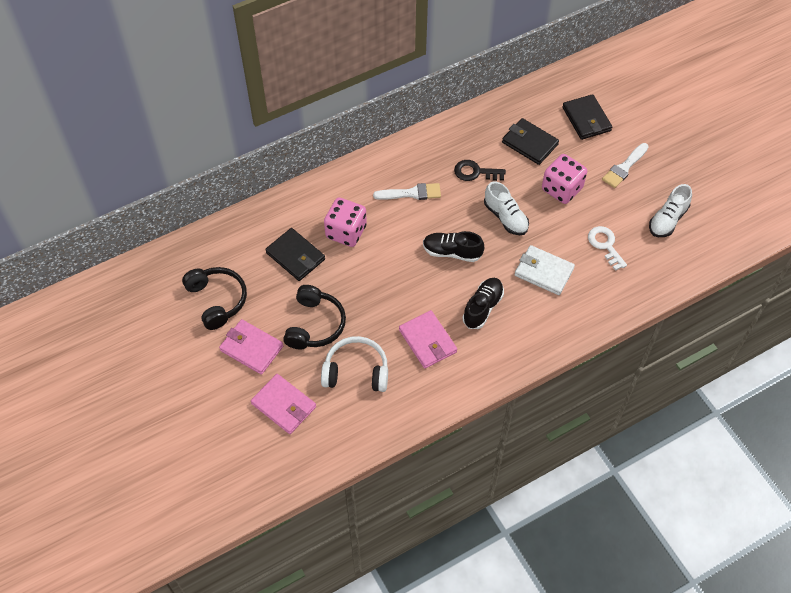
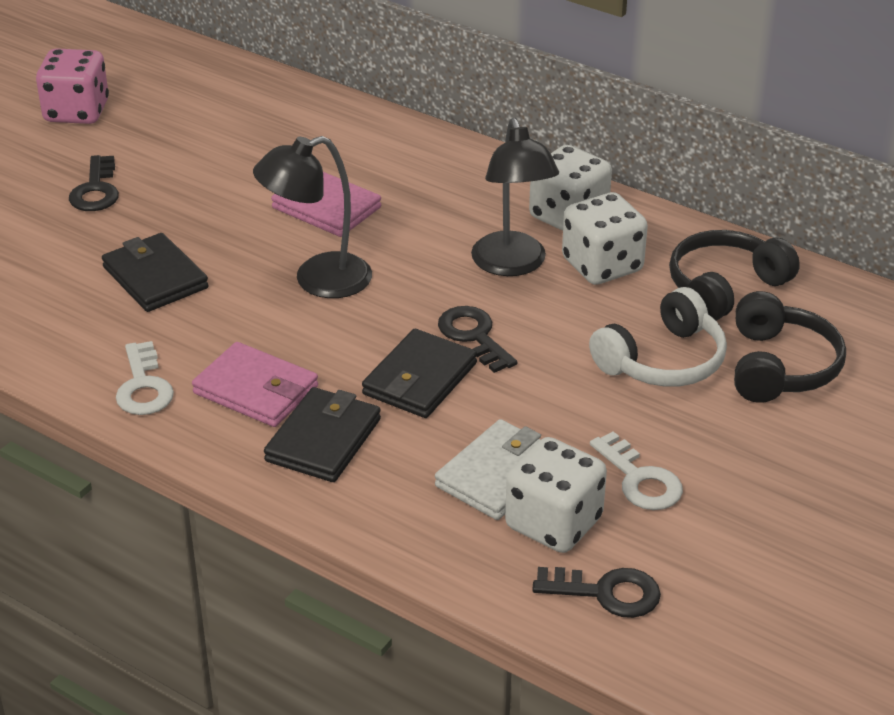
black key: 1 -> 3
black lamp: 0 -> 2
black shoe: 2 -> 0
pink dice: 2 -> 1
pink wallet: 3 -> 2
white brush: 2 -> 0
white dice: 0 -> 3
white key: 1 -> 2
white shoe: 2 -> 0

